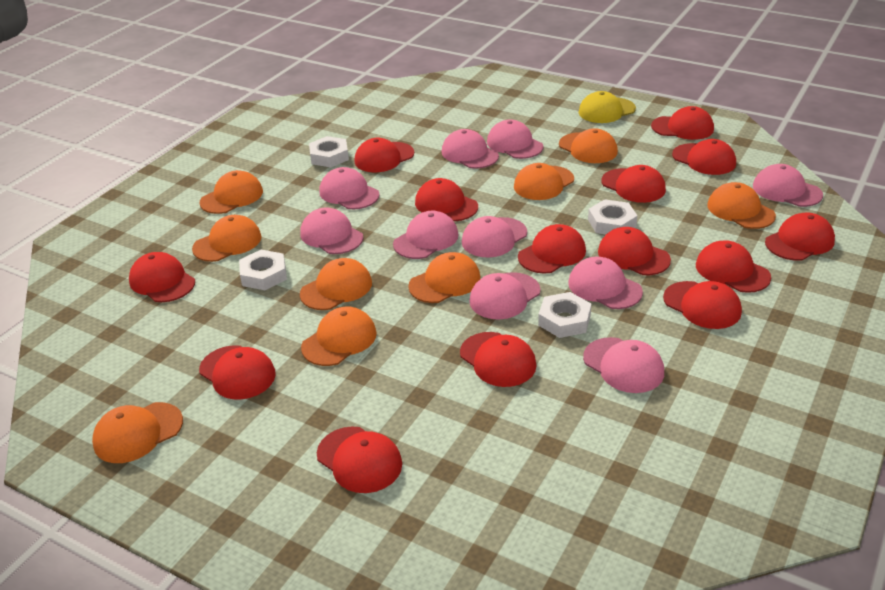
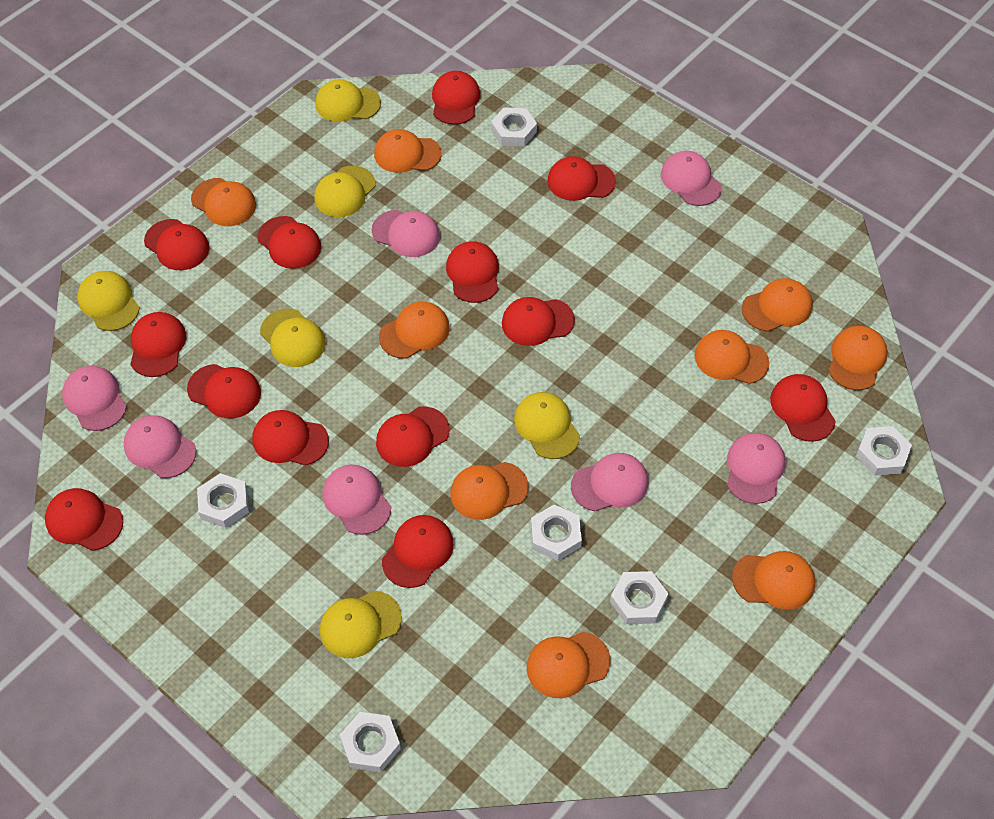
pink cap: 10 -> 7
red cap: 14 -> 13
white nut: 4 -> 6
yellow cap: 1 -> 6

